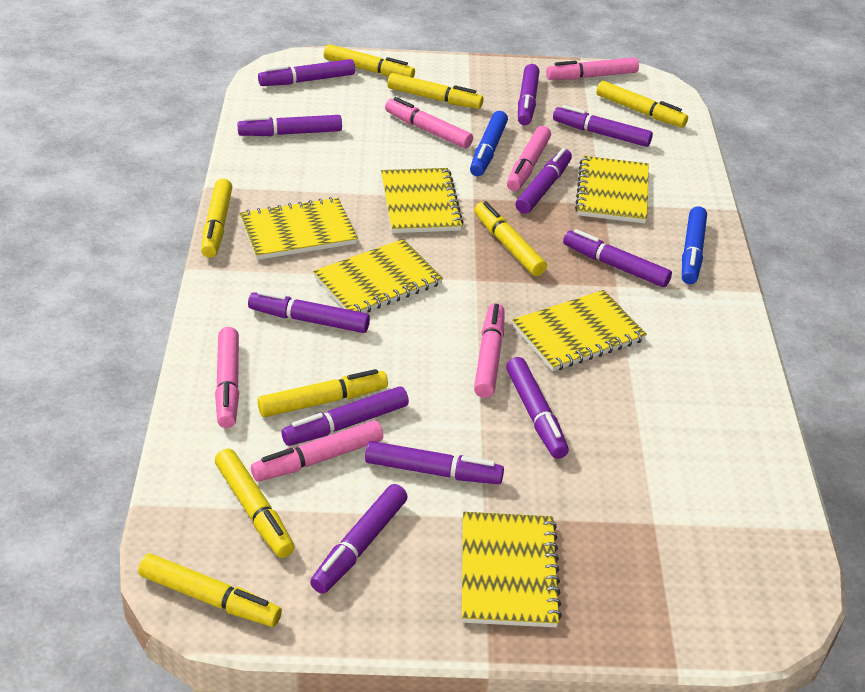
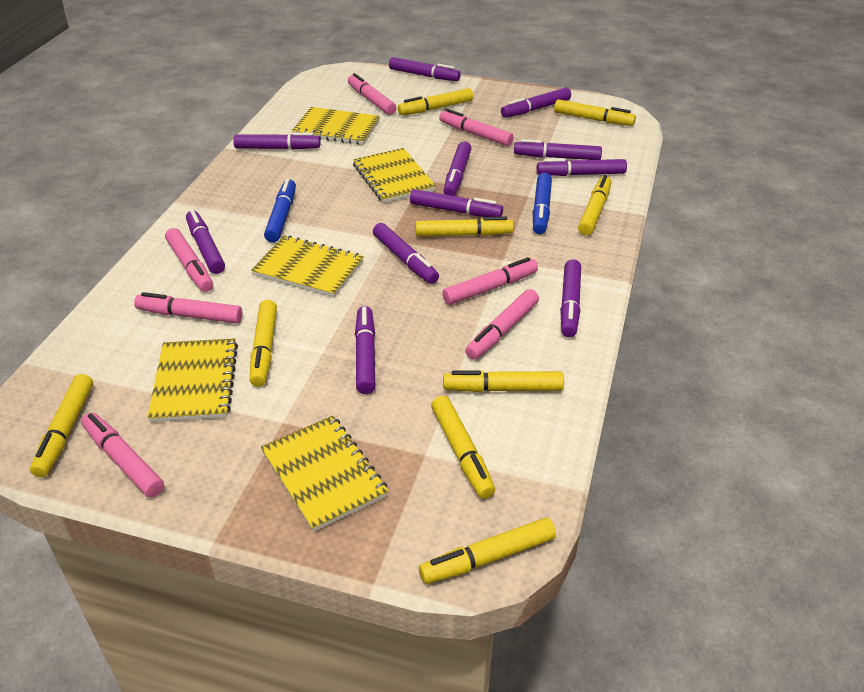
pink marker: 6 -> 7
yellow marker: 8 -> 9
yellow notebook: 6 -> 5

